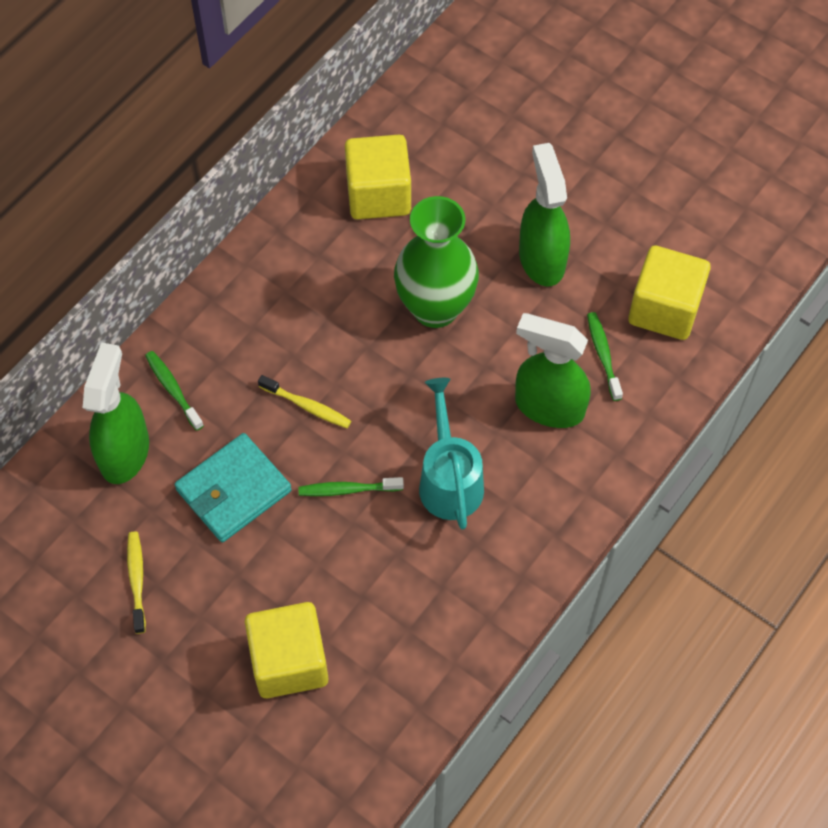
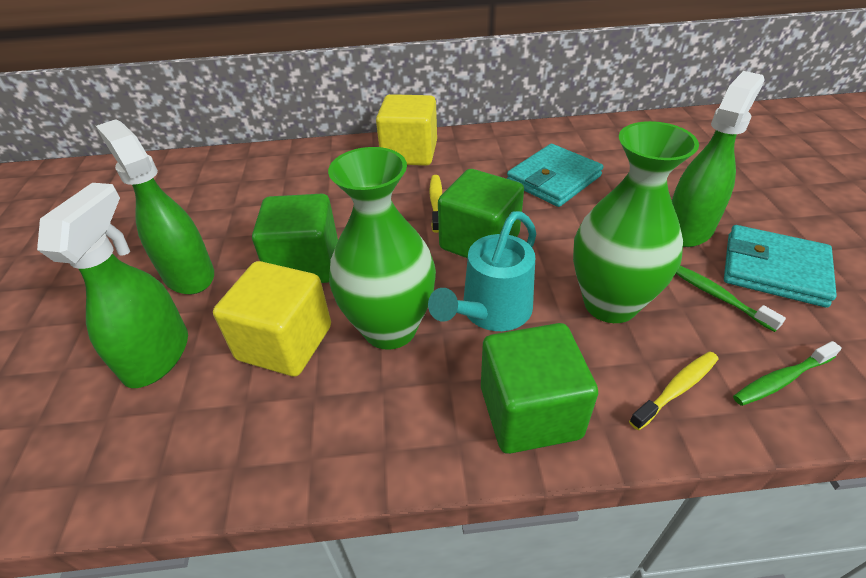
green cube: 0 -> 3
green toothbrush: 3 -> 2
green vase: 1 -> 2
turquoise wallet: 1 -> 2
yellow cube: 3 -> 2

